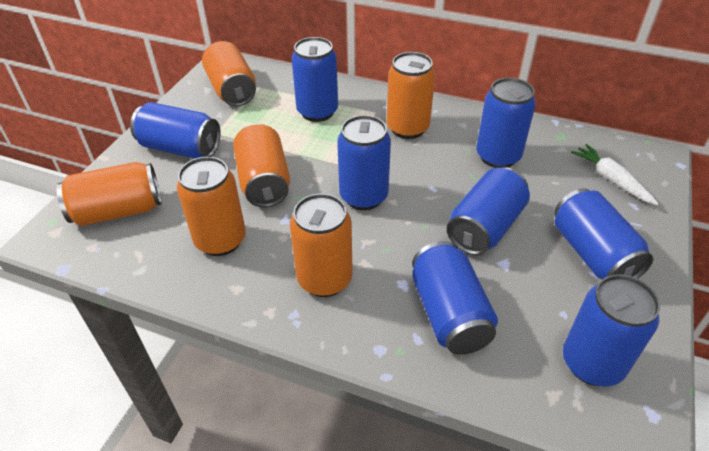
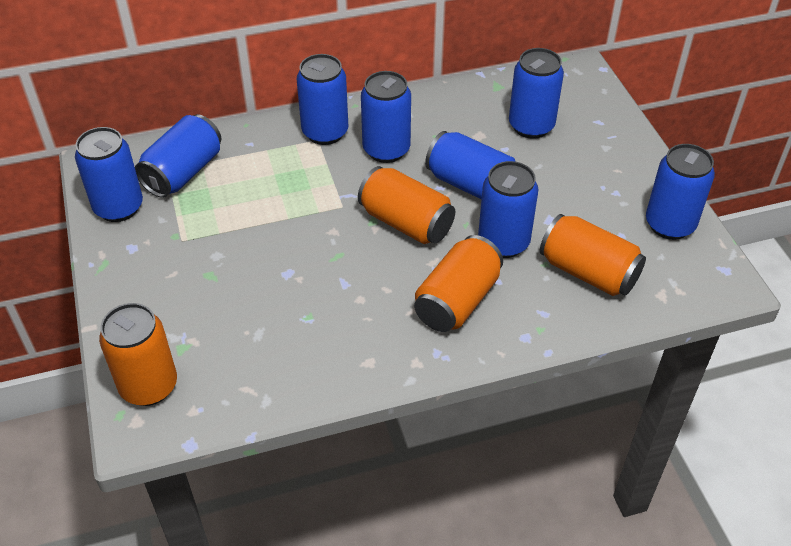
orange can: 6 -> 4
white carrot: 1 -> 0

